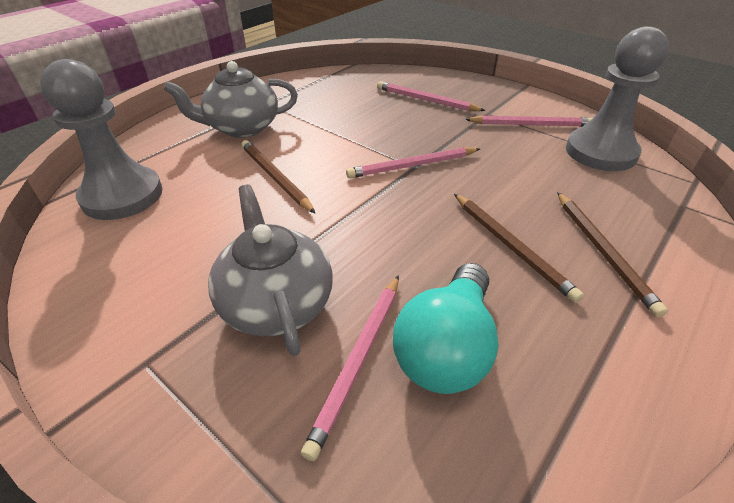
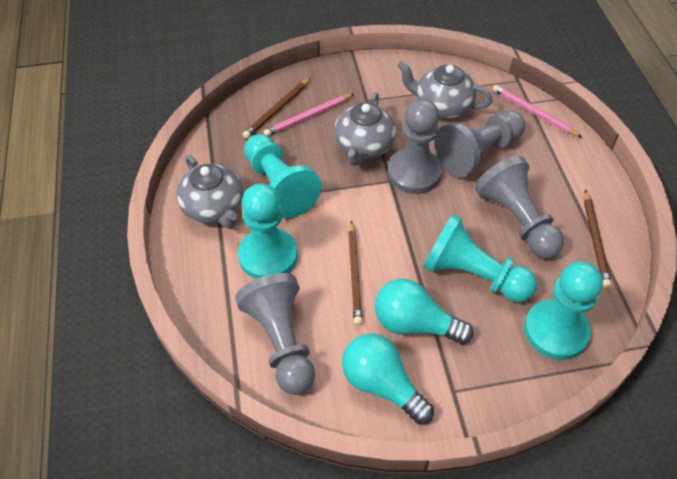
grey pawn: 2 -> 4
grey teapot: 2 -> 3
pink pencil: 4 -> 2
turquoise light bulb: 1 -> 2
turquoise pawn: 0 -> 4

